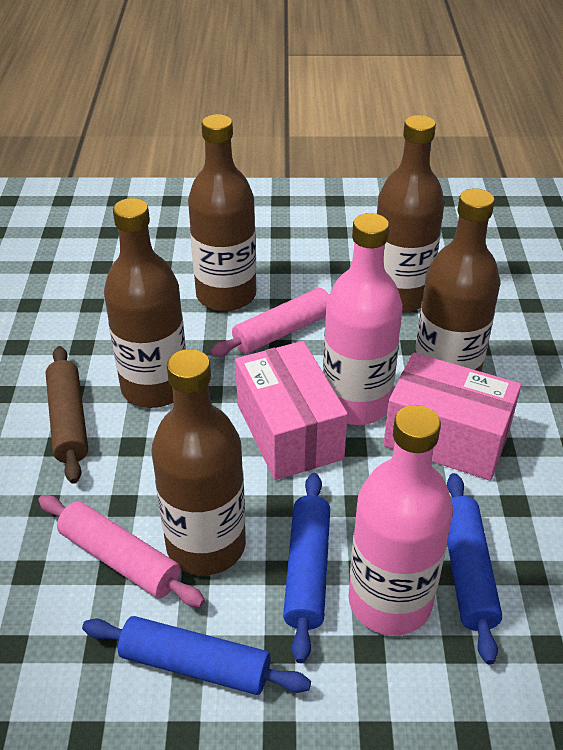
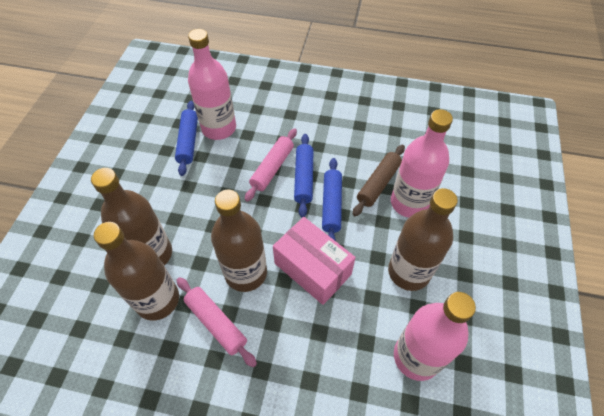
brown bottle: 5 -> 4
pink bottle: 2 -> 3
pink box: 2 -> 1

